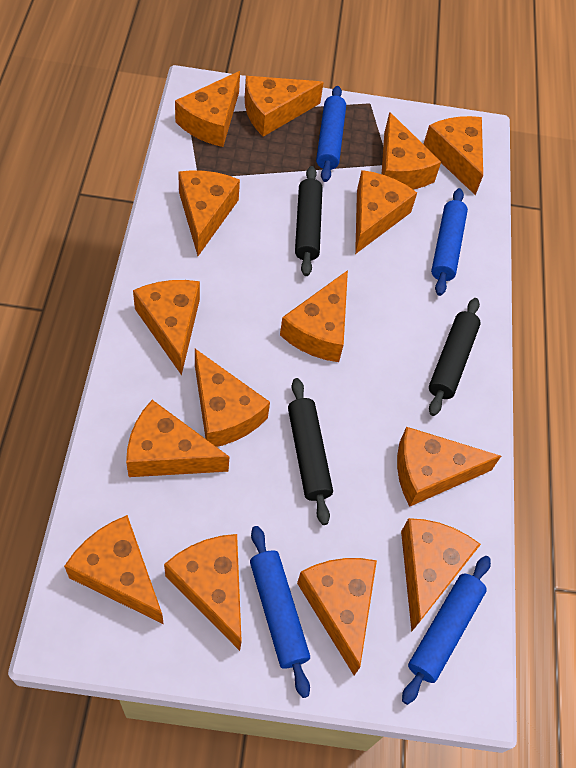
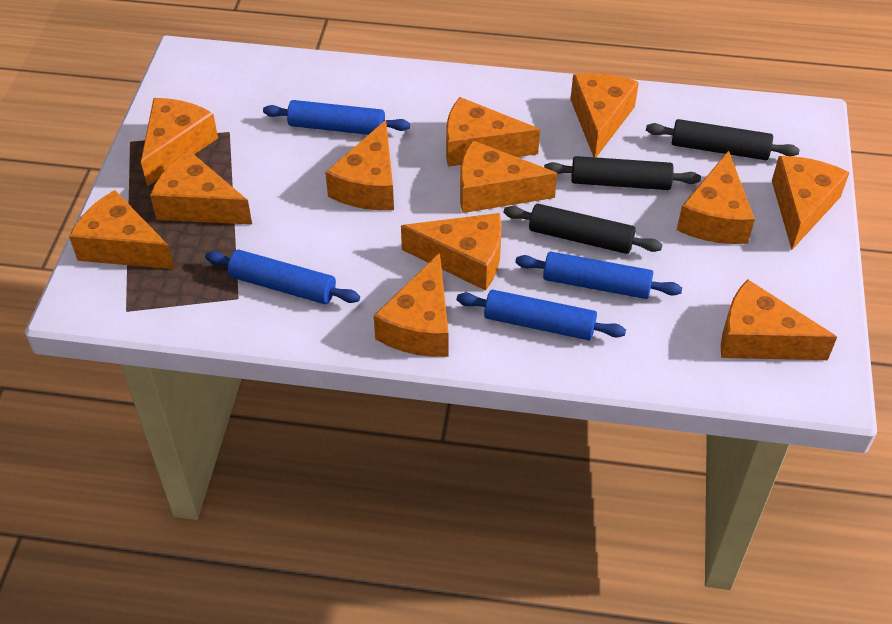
orange cheese: 15 -> 12

